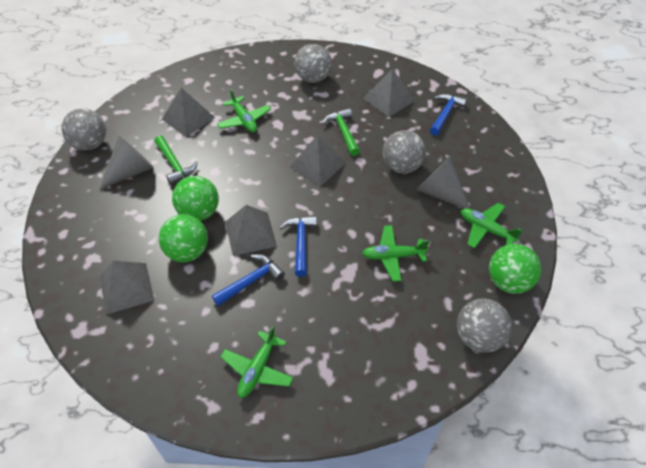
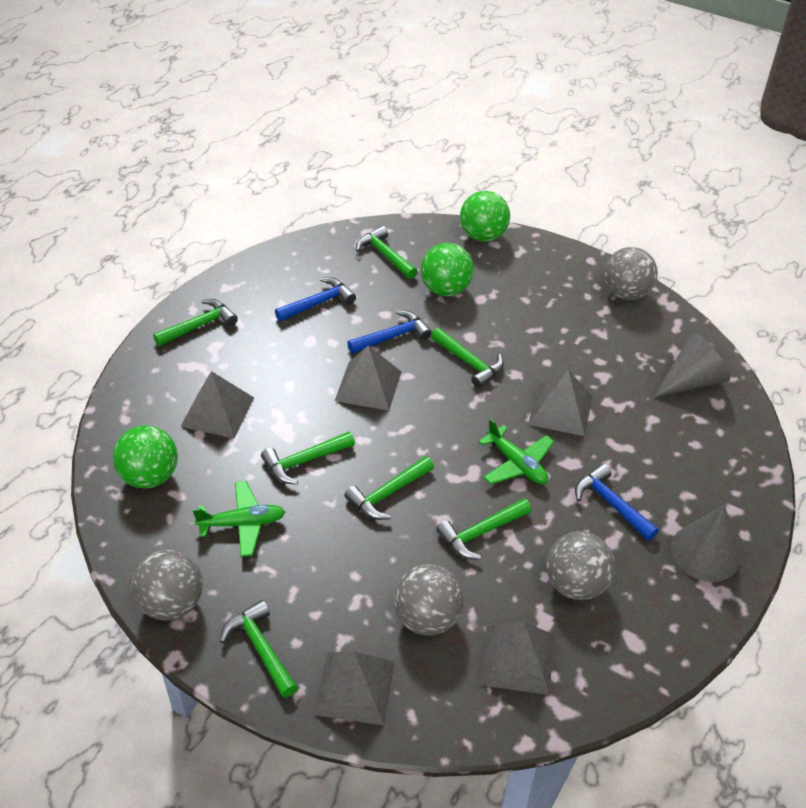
green hammer: 2 -> 7
green plane: 4 -> 2

